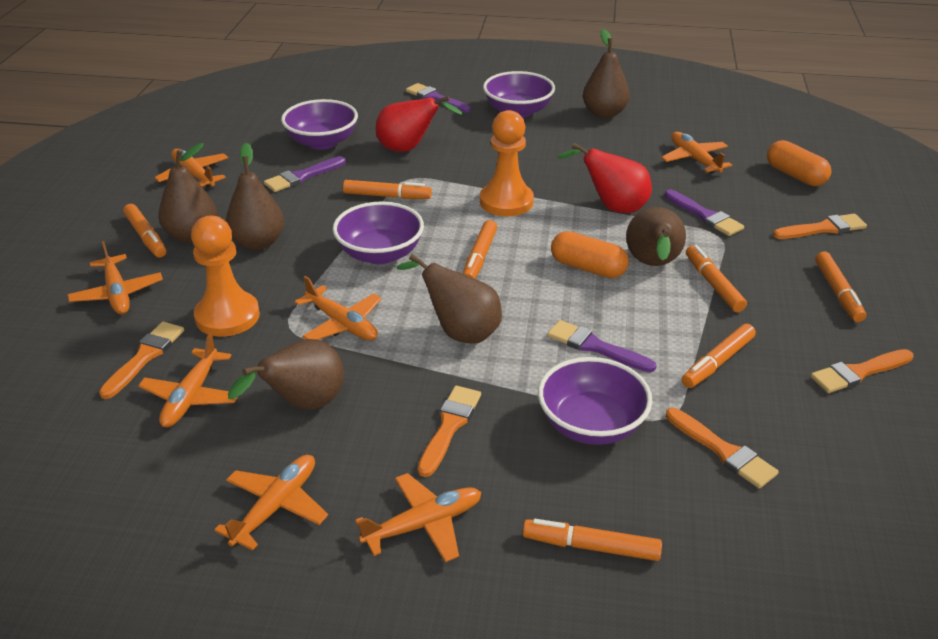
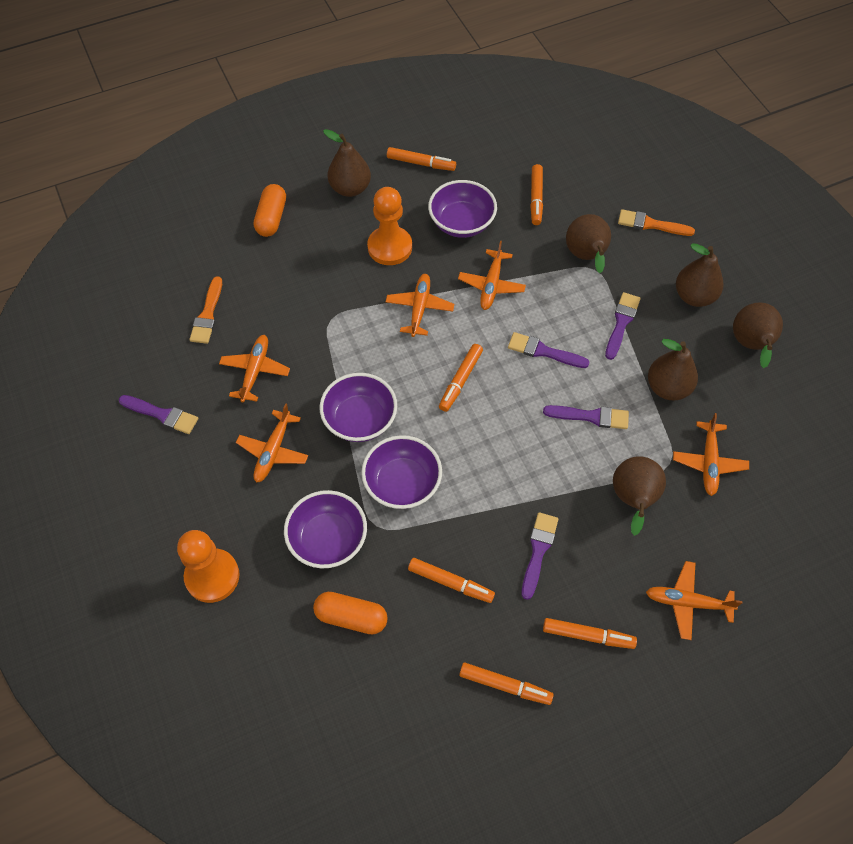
orange brush: 5 -> 2
orange marker: 7 -> 6
orange plane: 7 -> 6
purple brush: 4 -> 5
red pear: 2 -> 0

